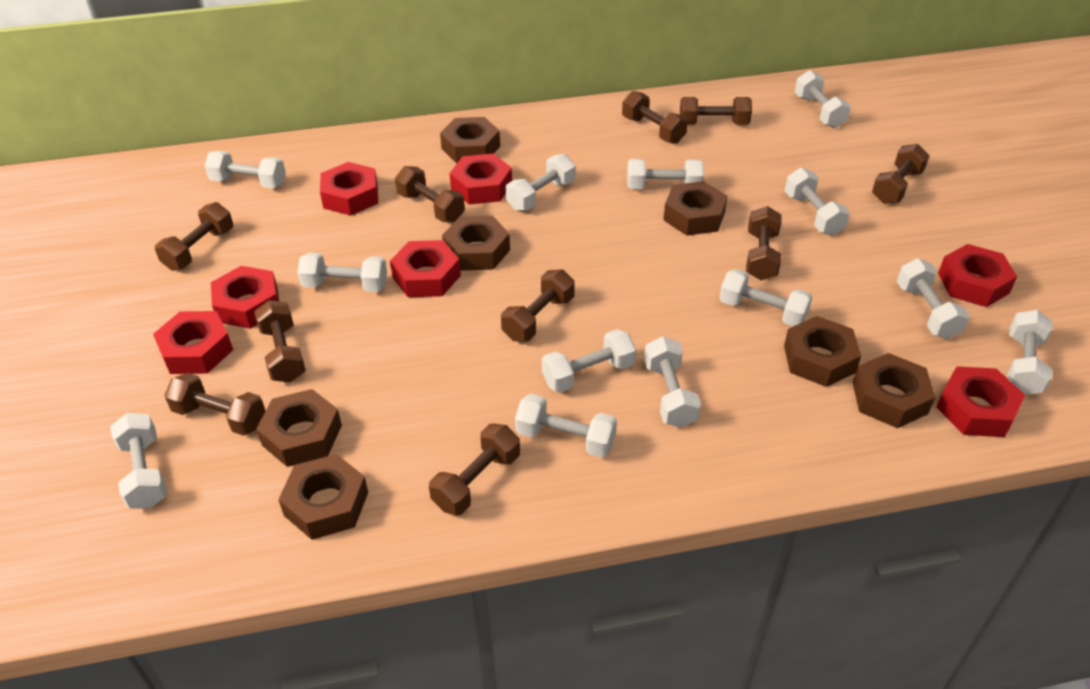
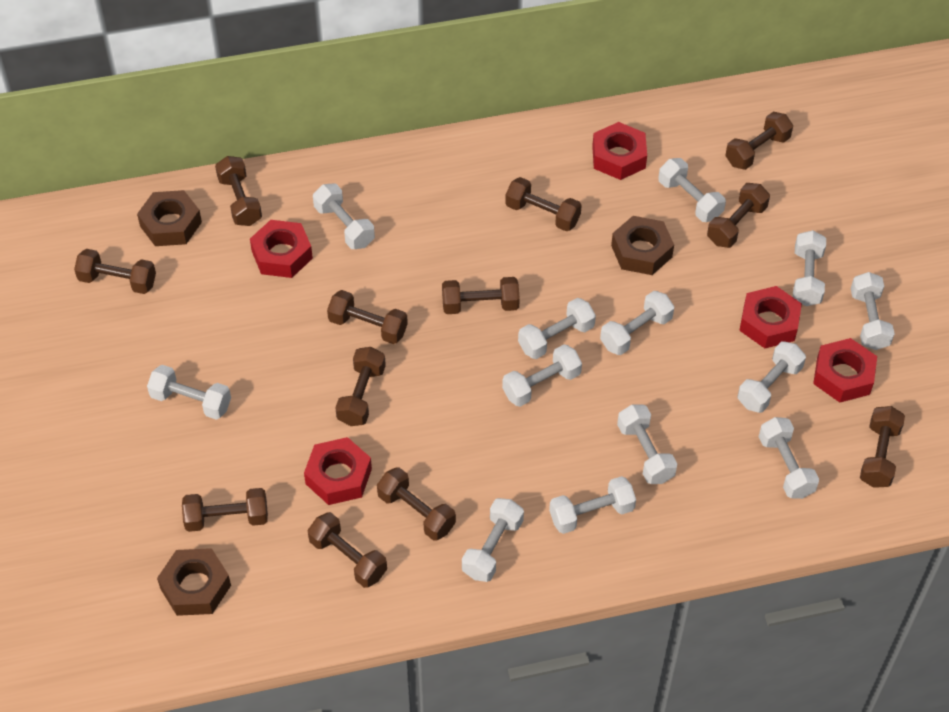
brown dumbbell: 10 -> 12
brown nut: 7 -> 3
red nut: 7 -> 5

